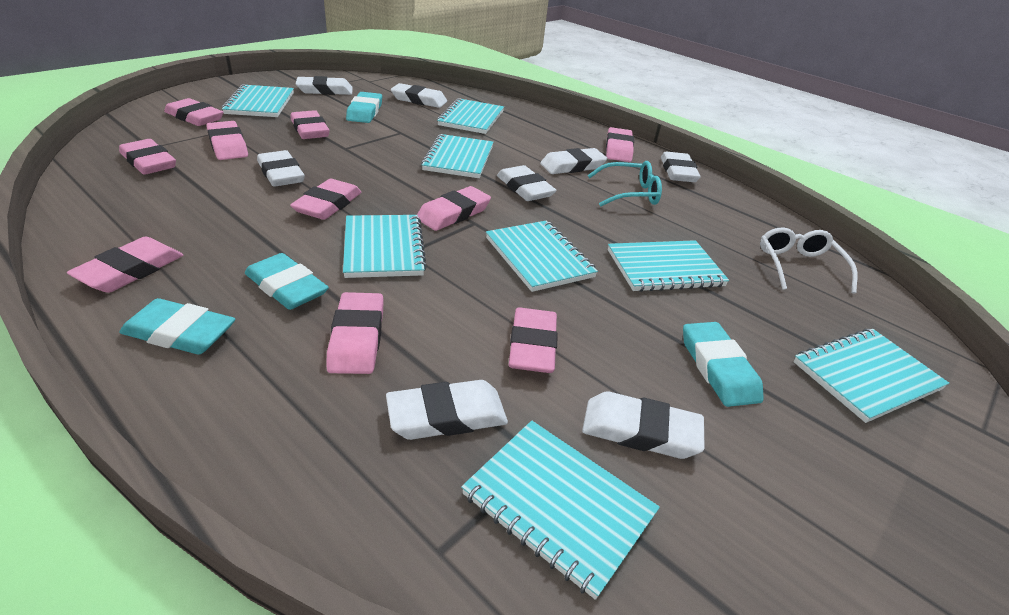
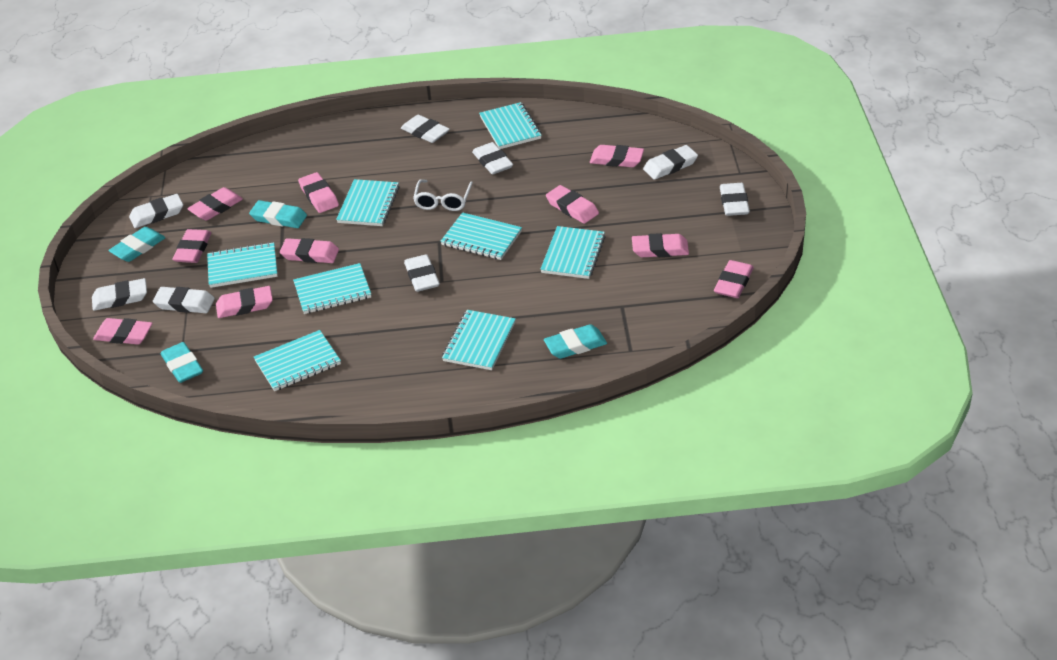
turquoise glasses: 1 -> 0

